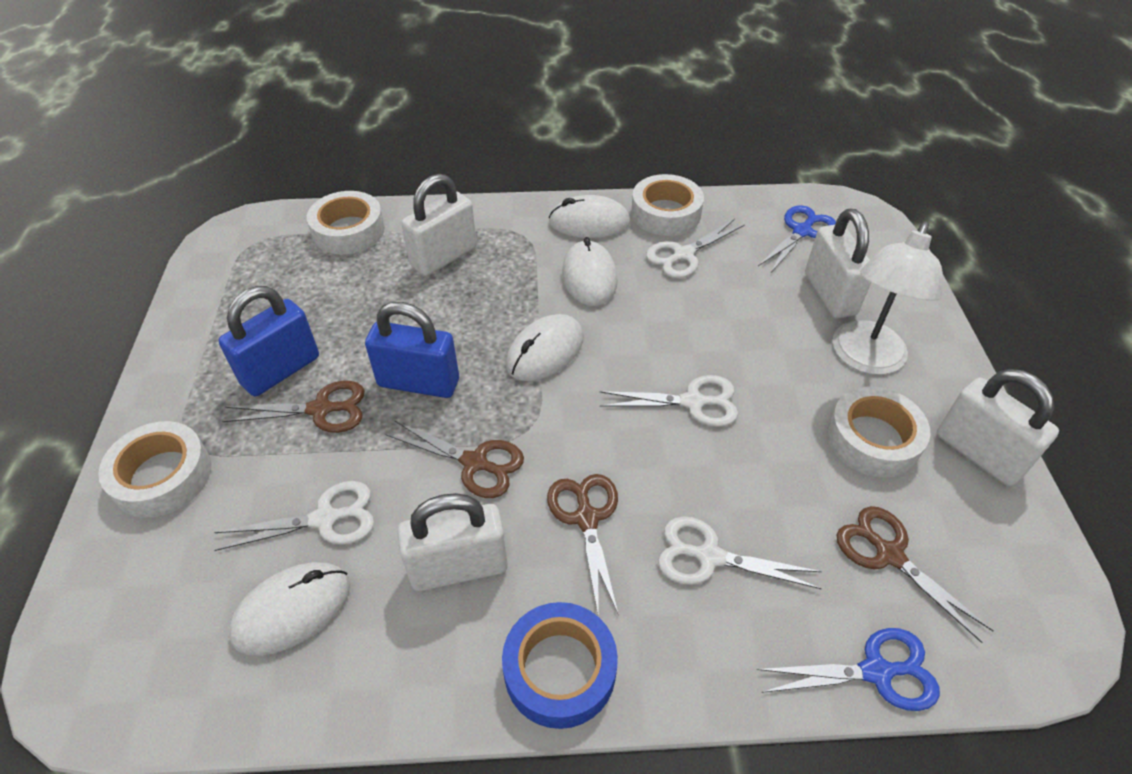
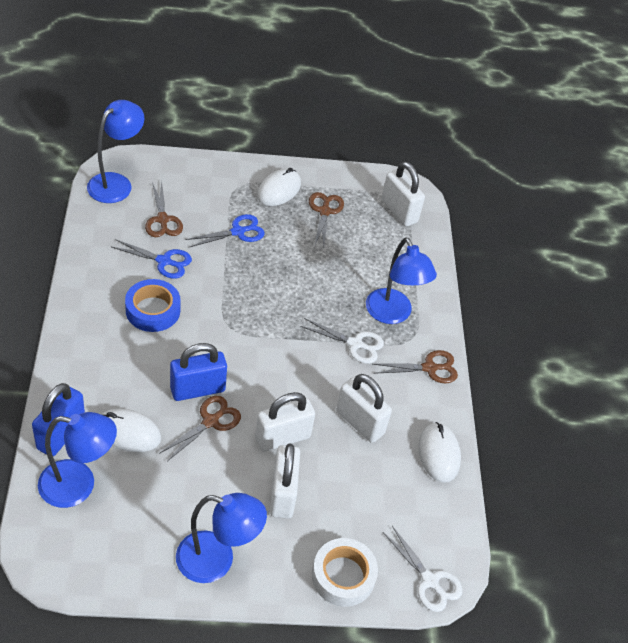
blue lamp: 0 -> 4
white lamp: 1 -> 0
white mouse: 4 -> 3
white scissors: 4 -> 2
white tape: 4 -> 1

